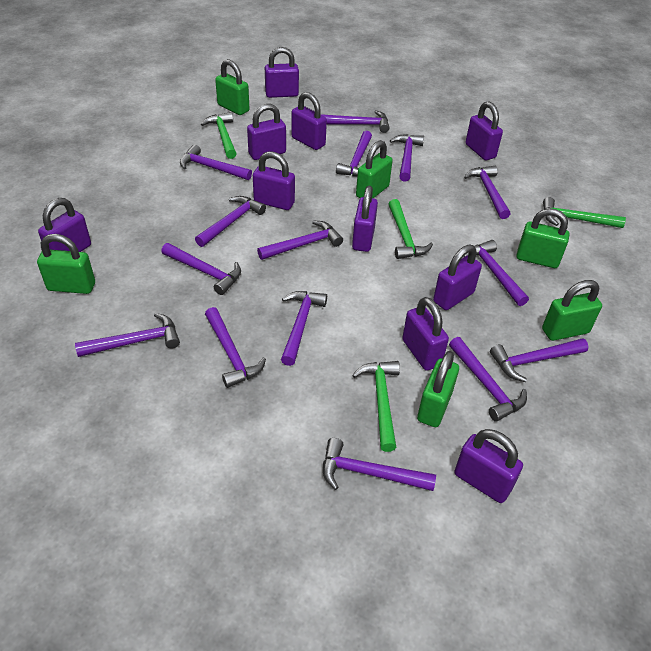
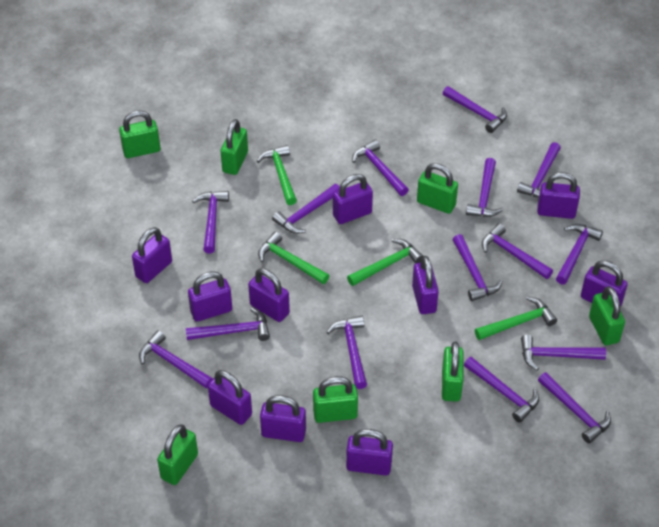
green padlock: 6 -> 7

